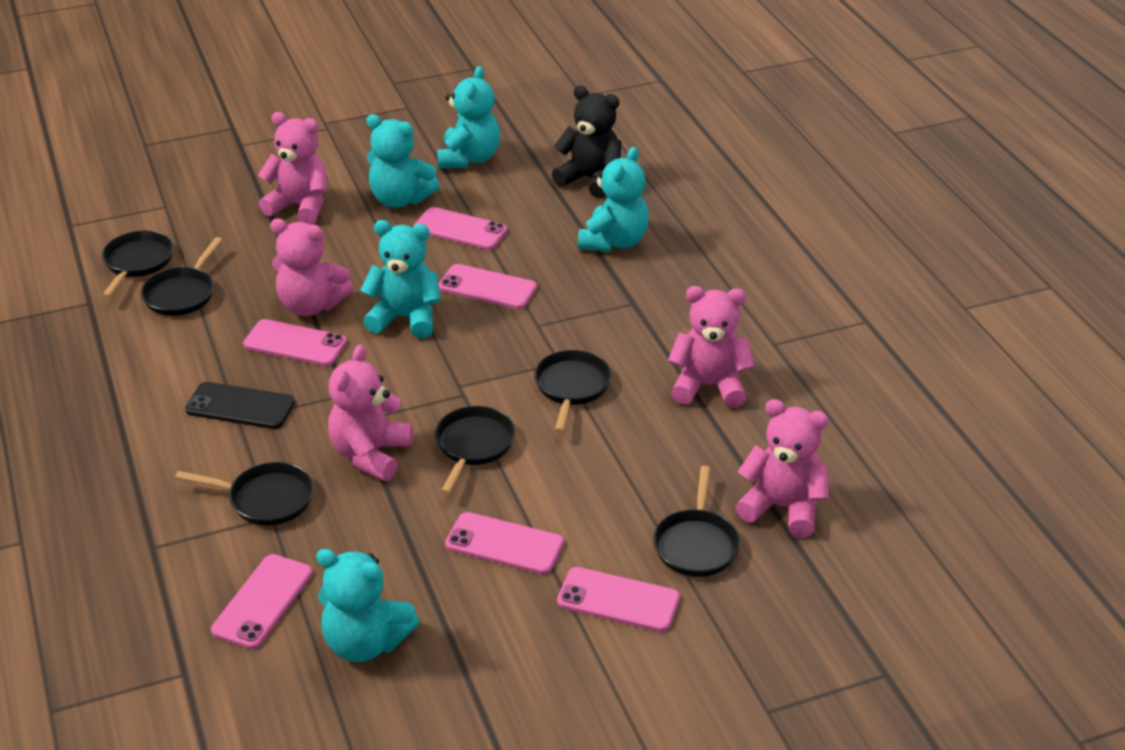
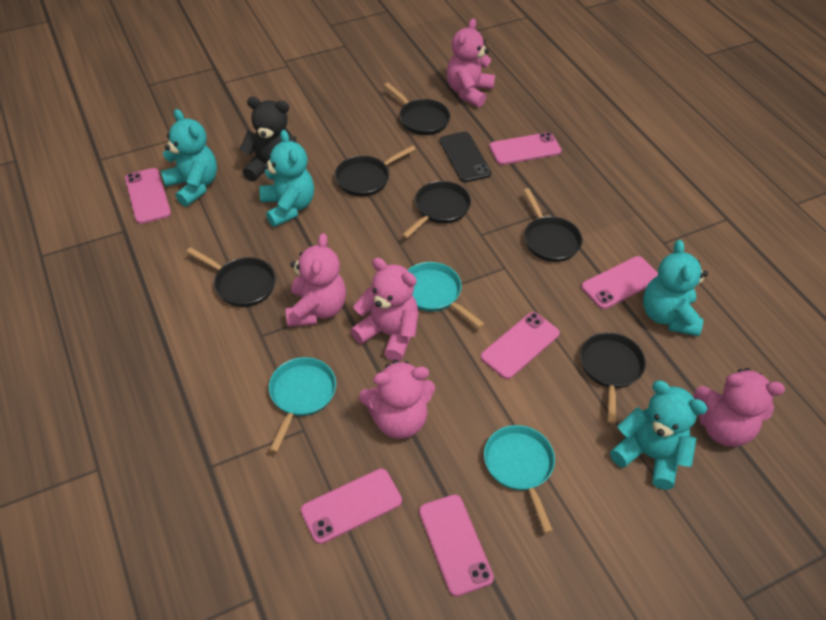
turquoise pan: 0 -> 3
turquoise teddy bear: 5 -> 4

